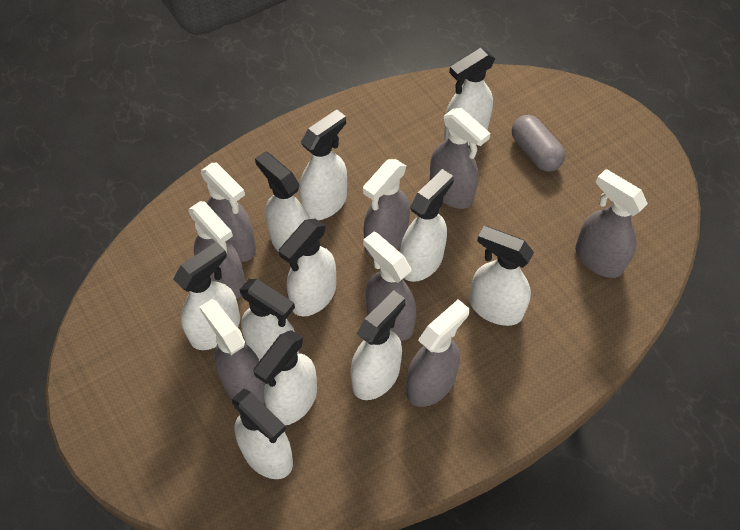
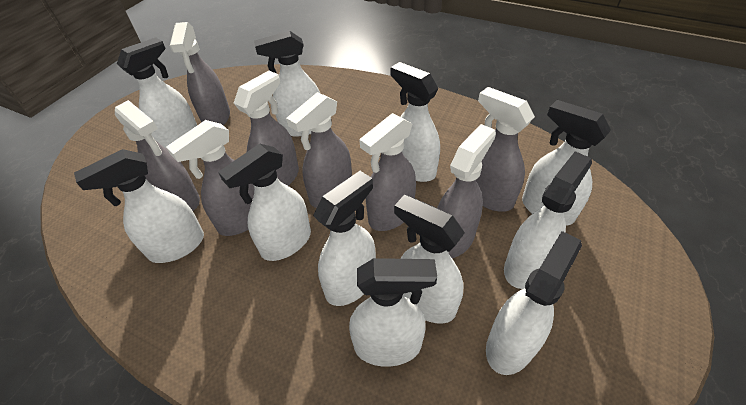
grey capsule: 1 -> 0

